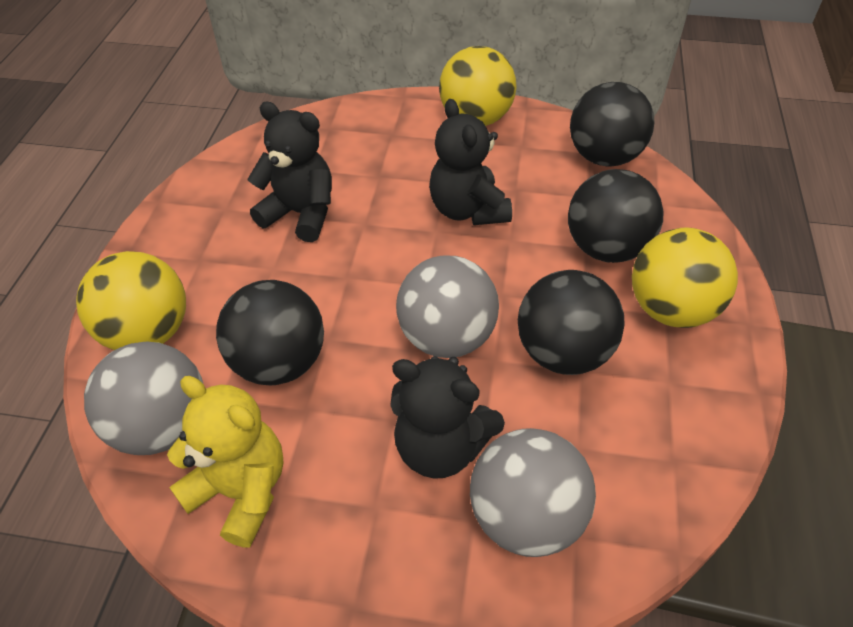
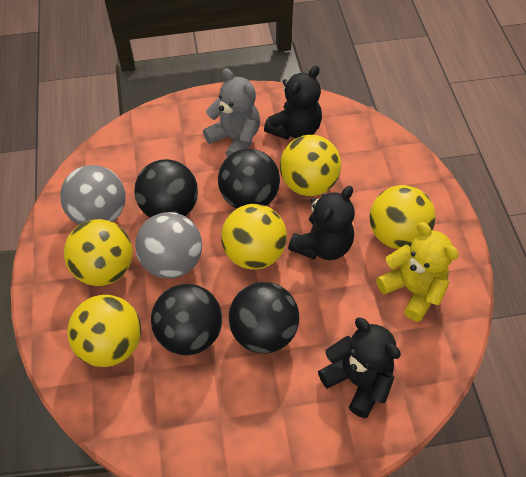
grey ball: 3 -> 2
grey teddy bear: 0 -> 1
yellow ball: 3 -> 5

